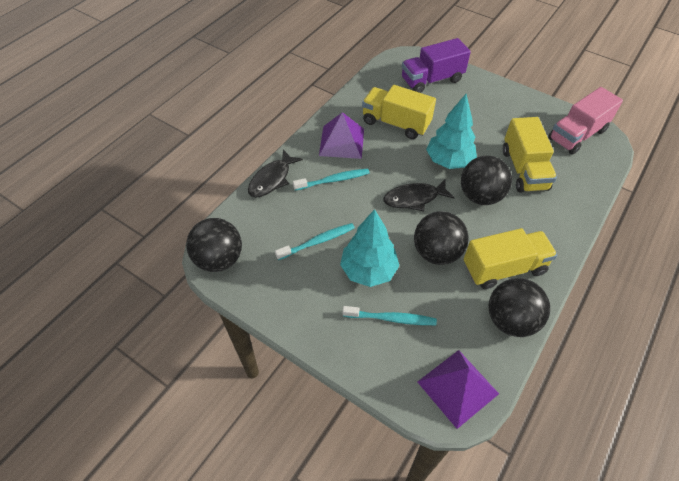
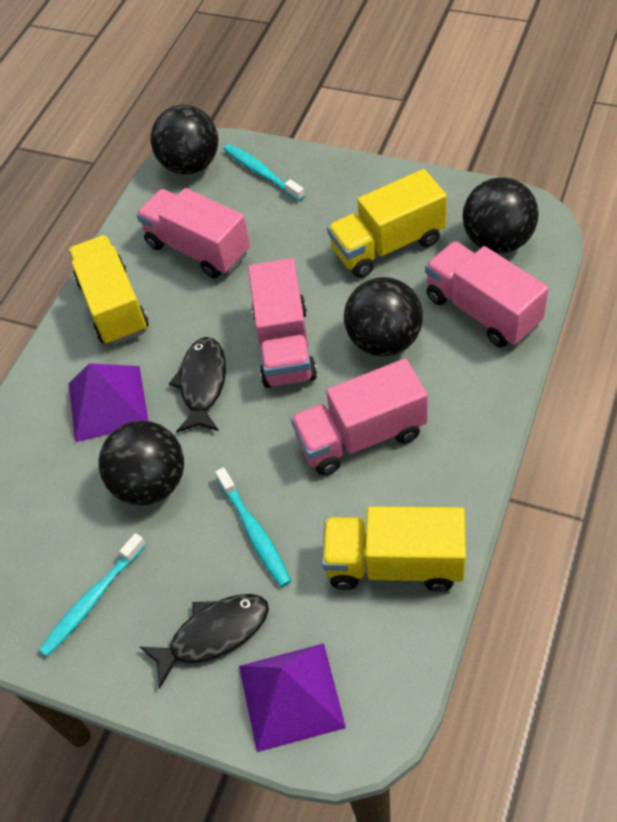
pink truck: 1 -> 4
purple truck: 1 -> 0
turquoise tree: 2 -> 0

